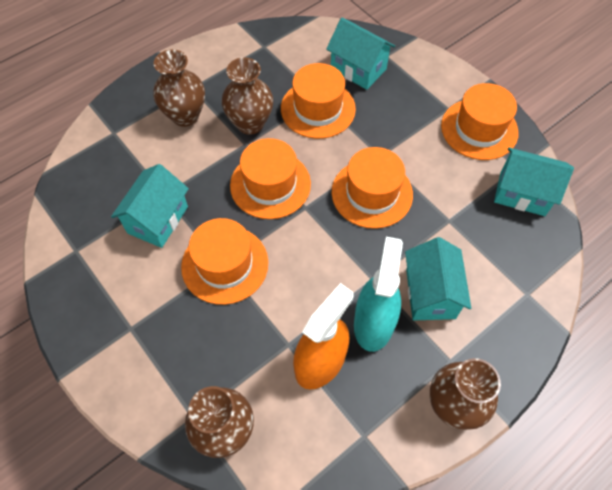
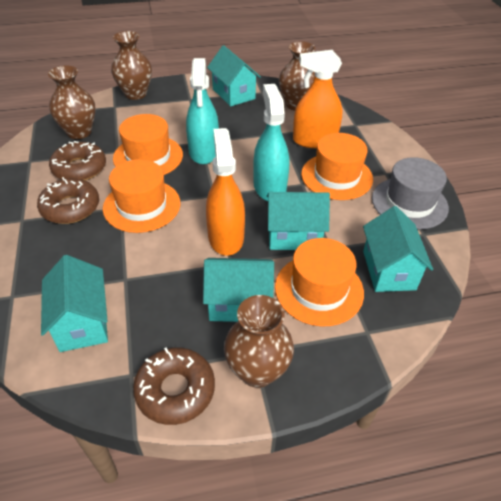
brown donut: 0 -> 3
grey hat: 0 -> 1
orange hat: 5 -> 4
orange spray bottle: 1 -> 2
turquoise house: 4 -> 5
turquoise spray bottle: 1 -> 2

